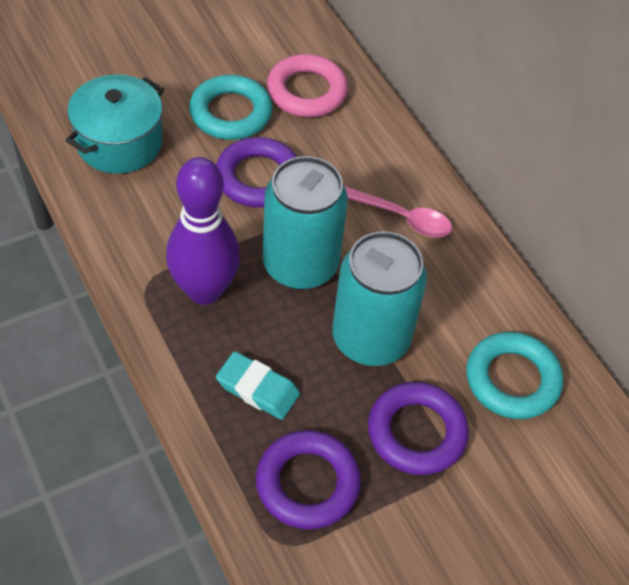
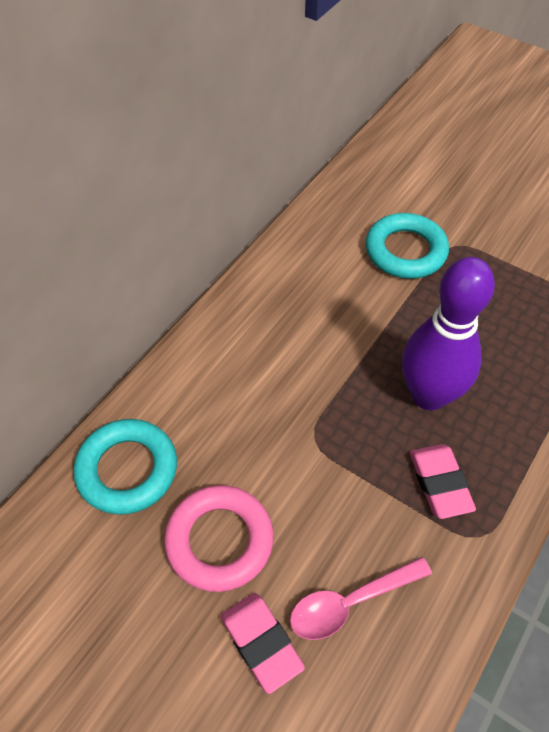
pink eraser: 0 -> 2
purple ring: 3 -> 0
turquoise can: 2 -> 0
turquoise eraser: 1 -> 0
turquoise pot: 1 -> 0

